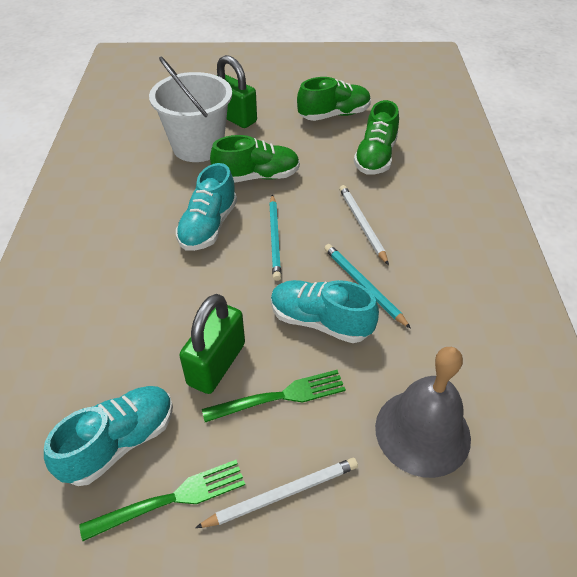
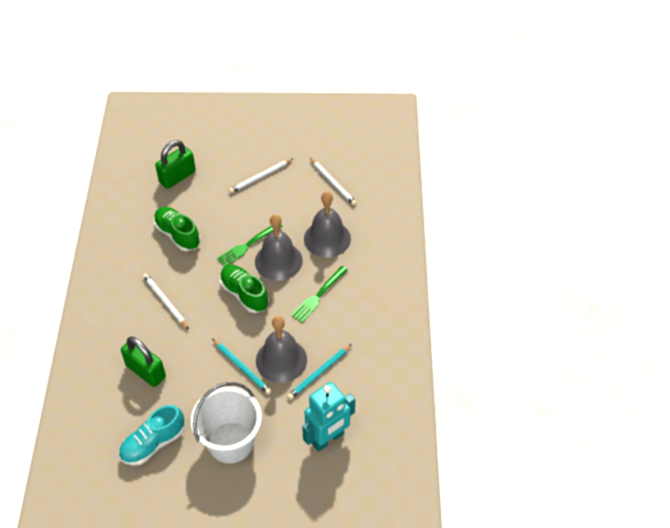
green shoe: 3 -> 2
grey bell: 1 -> 3
turquoise robot: 0 -> 1
turquoise shoe: 3 -> 1
white pencil: 2 -> 3

